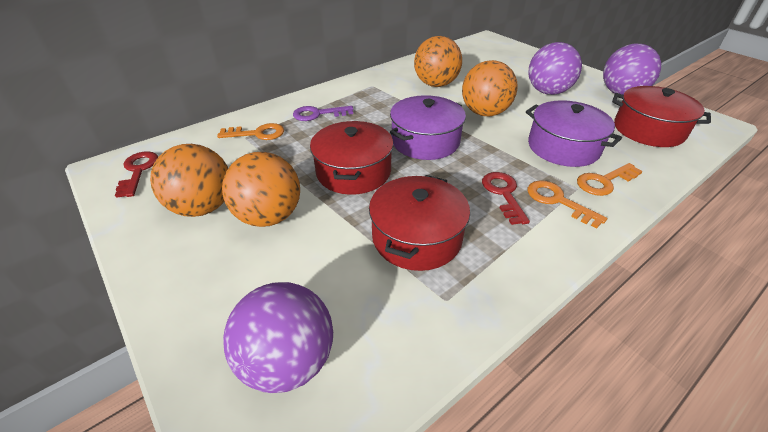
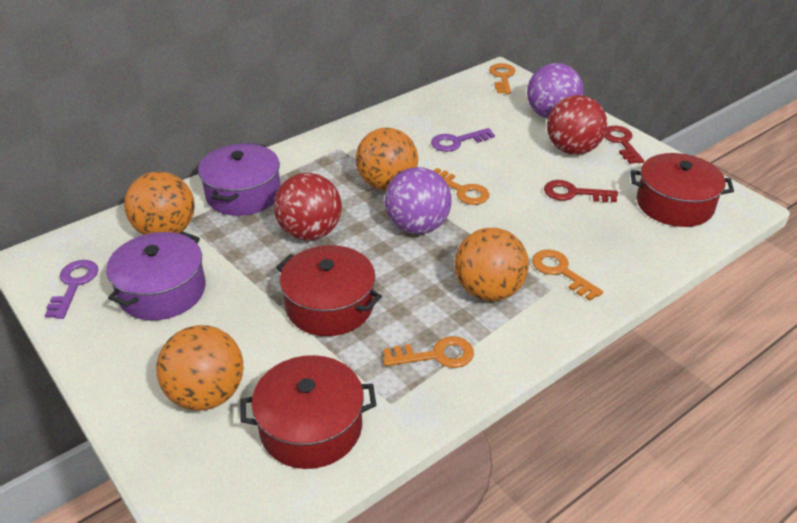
orange key: 3 -> 4
purple ball: 3 -> 2
purple key: 1 -> 2
red ball: 0 -> 2

